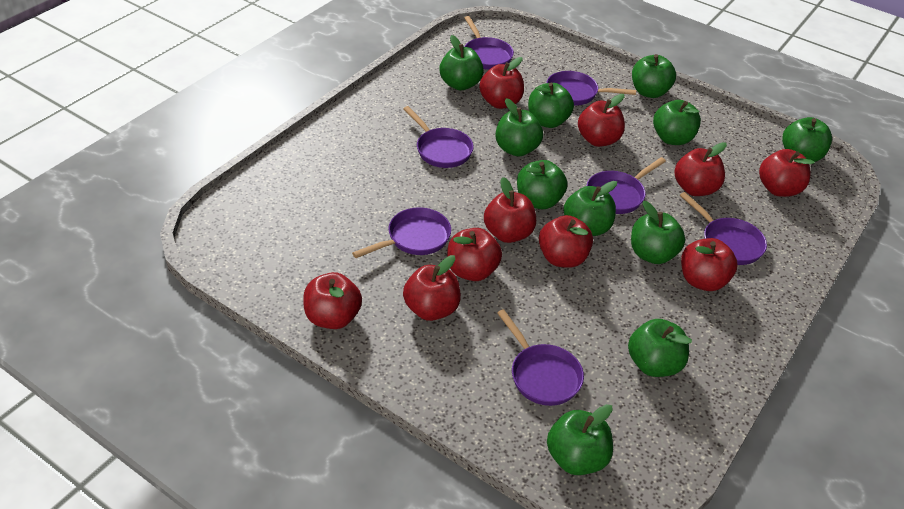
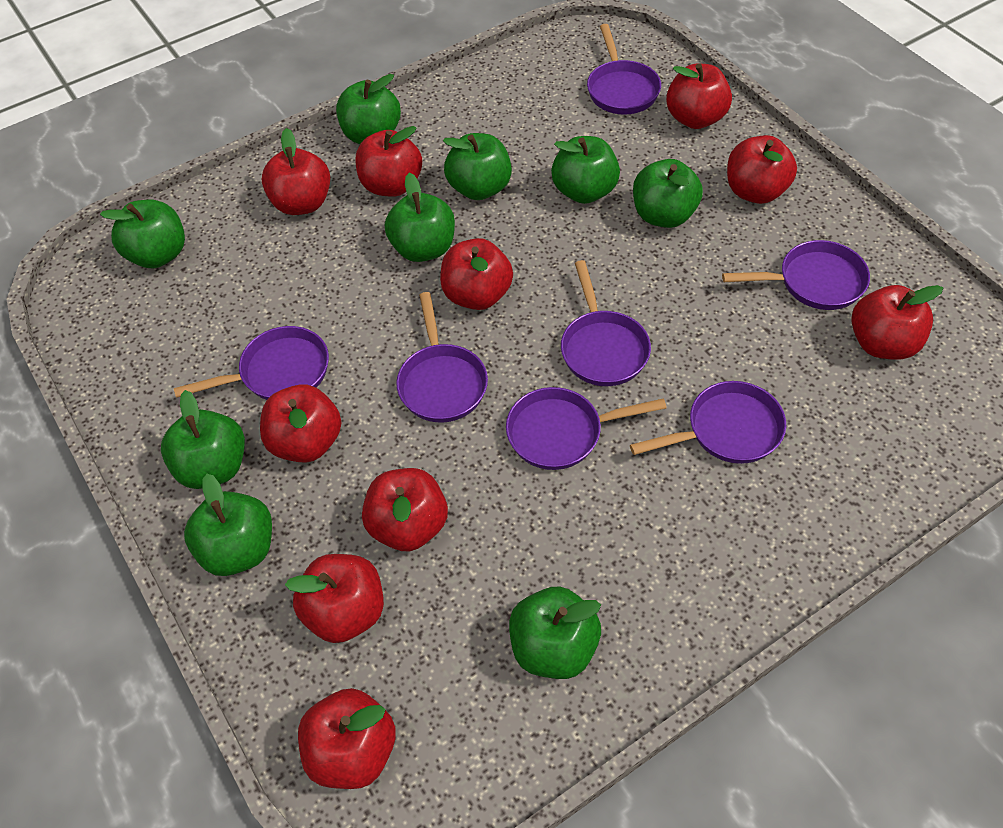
green apple: 11 -> 9

